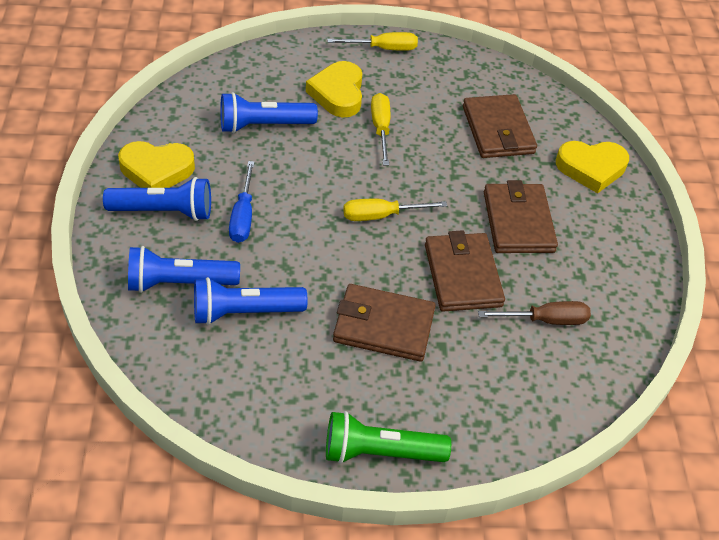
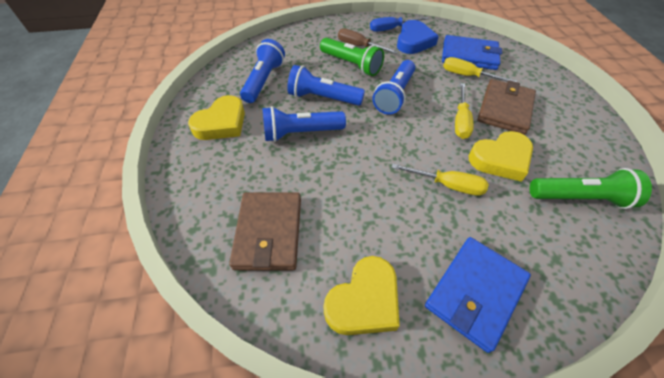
blue heart: 0 -> 1
blue wallet: 0 -> 2
brown wallet: 4 -> 2
green flashlight: 1 -> 2

